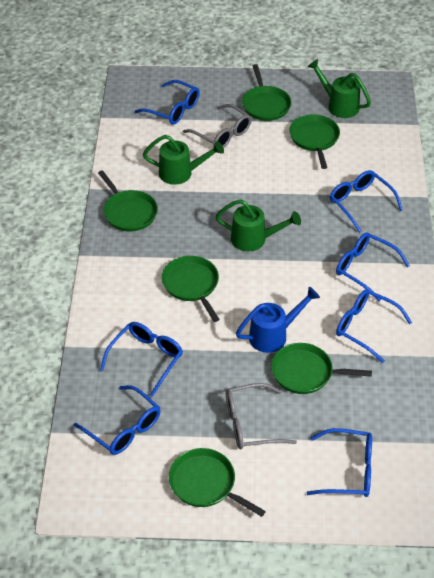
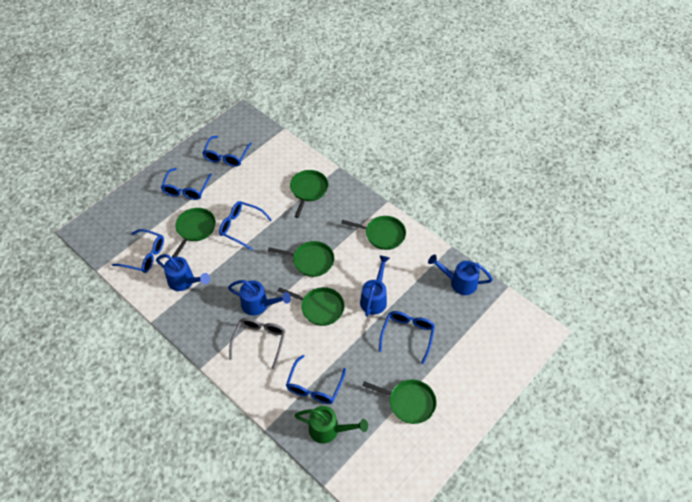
blue glasses: 7 -> 6
blue watering can: 1 -> 4
green watering can: 3 -> 1
grey glasses: 2 -> 1

